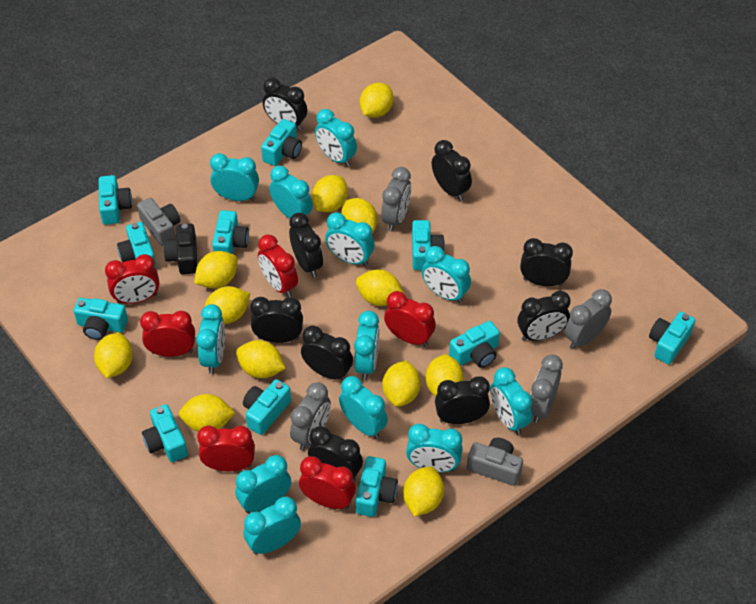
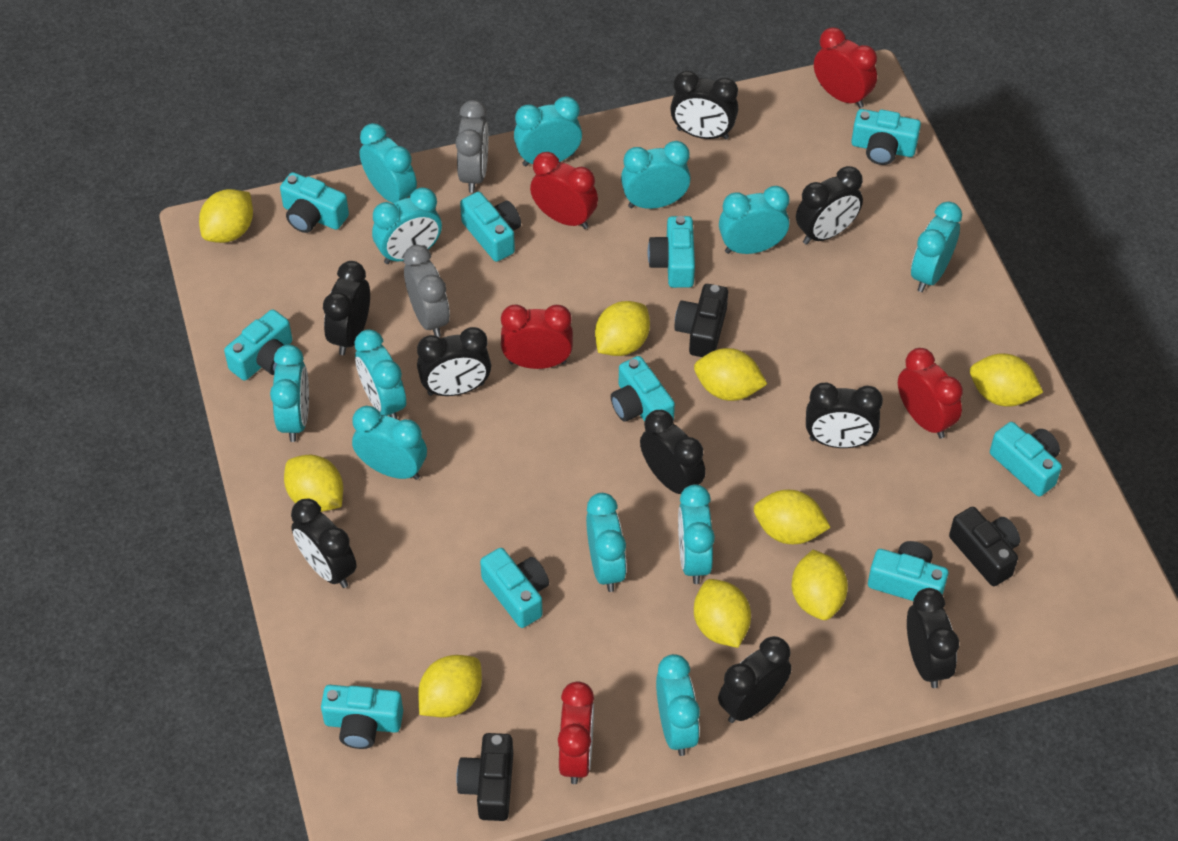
black camera: 1 -> 3
grey camera: 2 -> 0
grey clock: 4 -> 2
red clock: 6 -> 5
turquoise camera: 11 -> 10
yellow lemon: 12 -> 9

